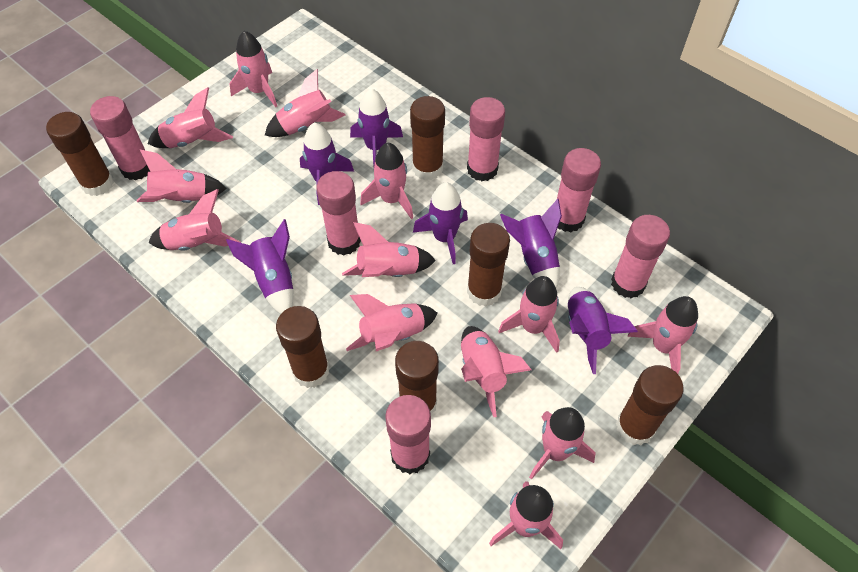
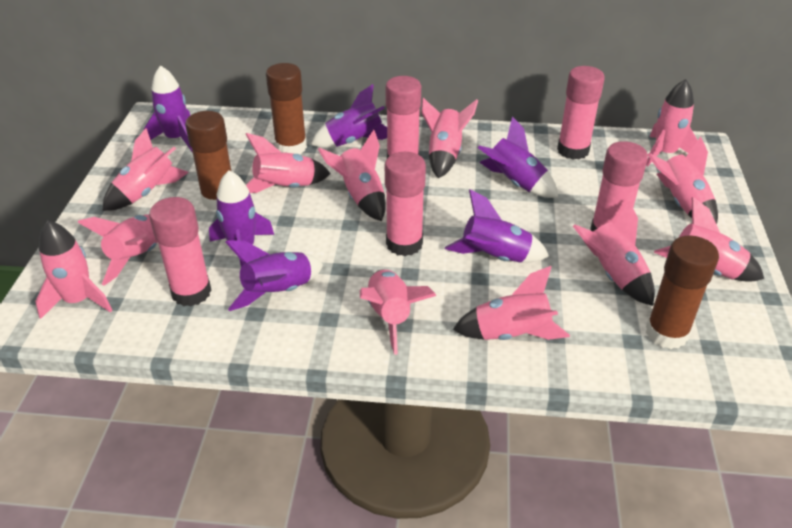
brown glue stick: 6 -> 3
pink glue stick: 6 -> 5
pink rocket: 13 -> 12

